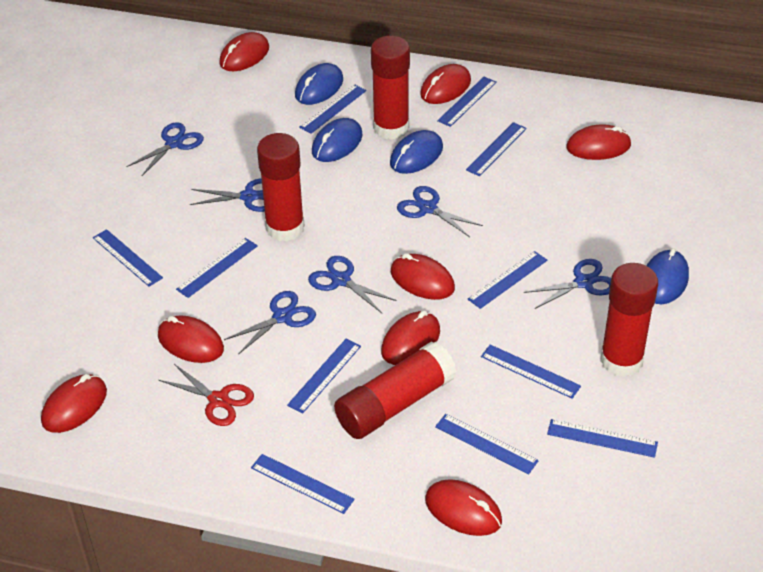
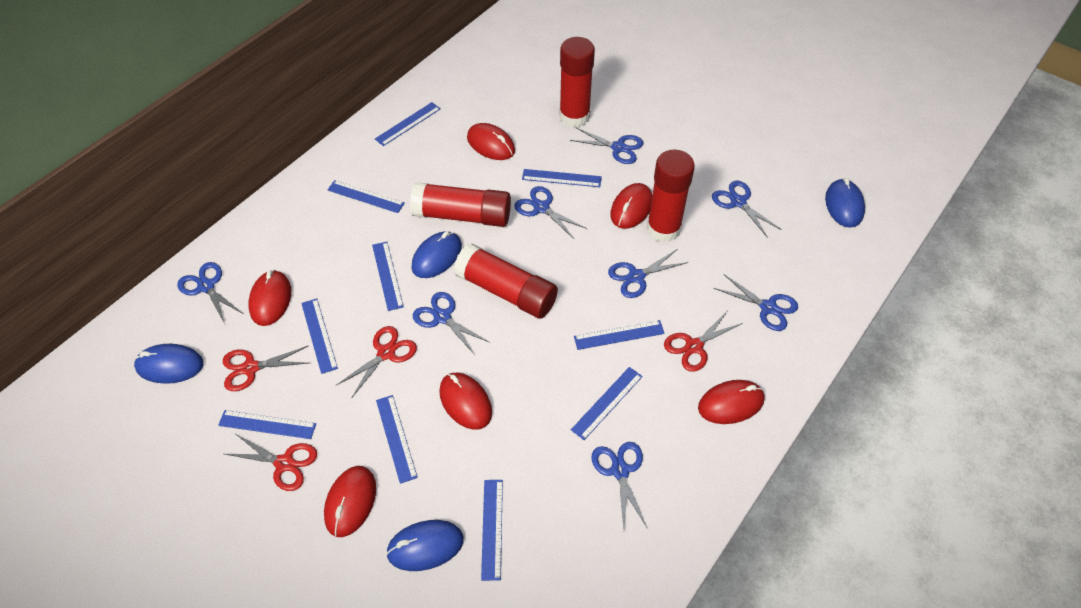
blue ruler: 11 -> 10
blue scissors: 6 -> 8
red mouse: 8 -> 6
red scissors: 1 -> 4

